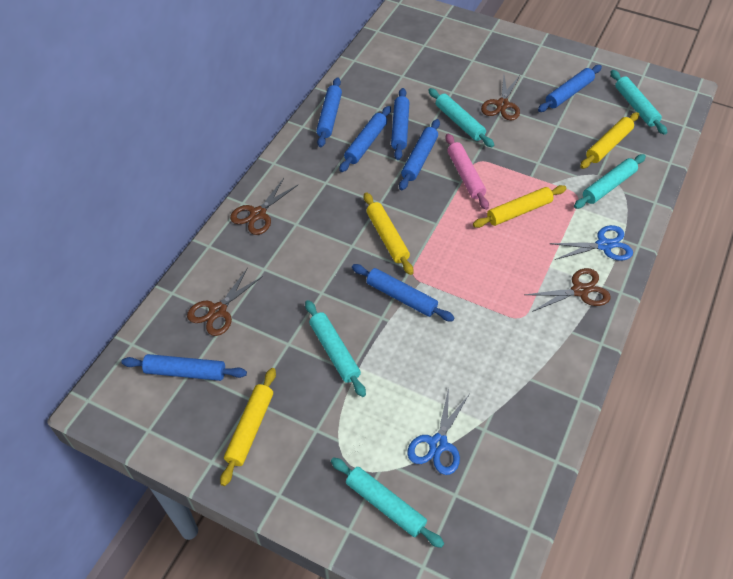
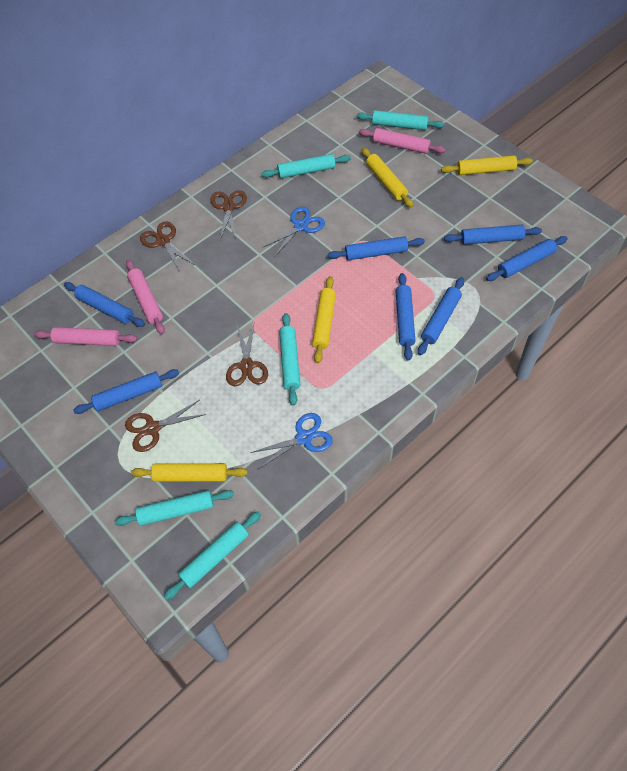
pink rolling pin: 1 -> 3

